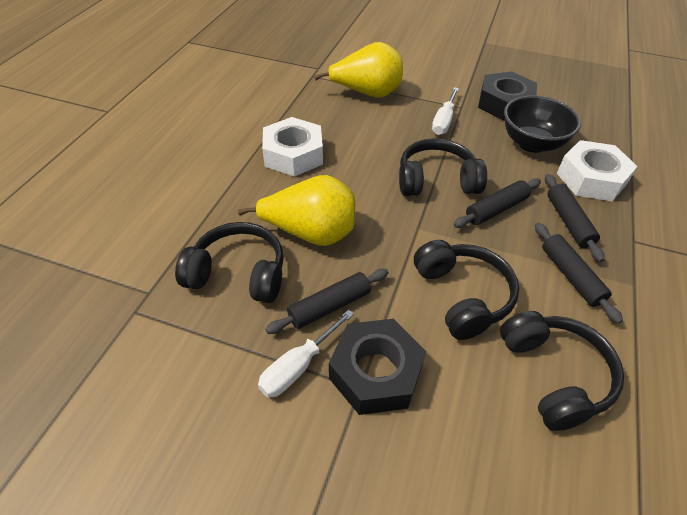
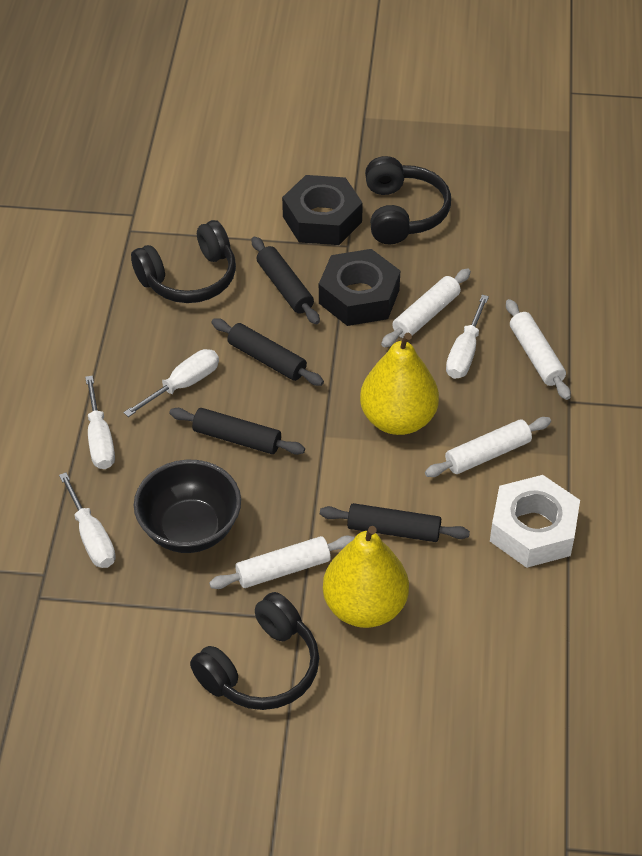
black headphones: 4 -> 3
white nut: 2 -> 1
white rolling pin: 0 -> 4
white screwdriver: 2 -> 4

